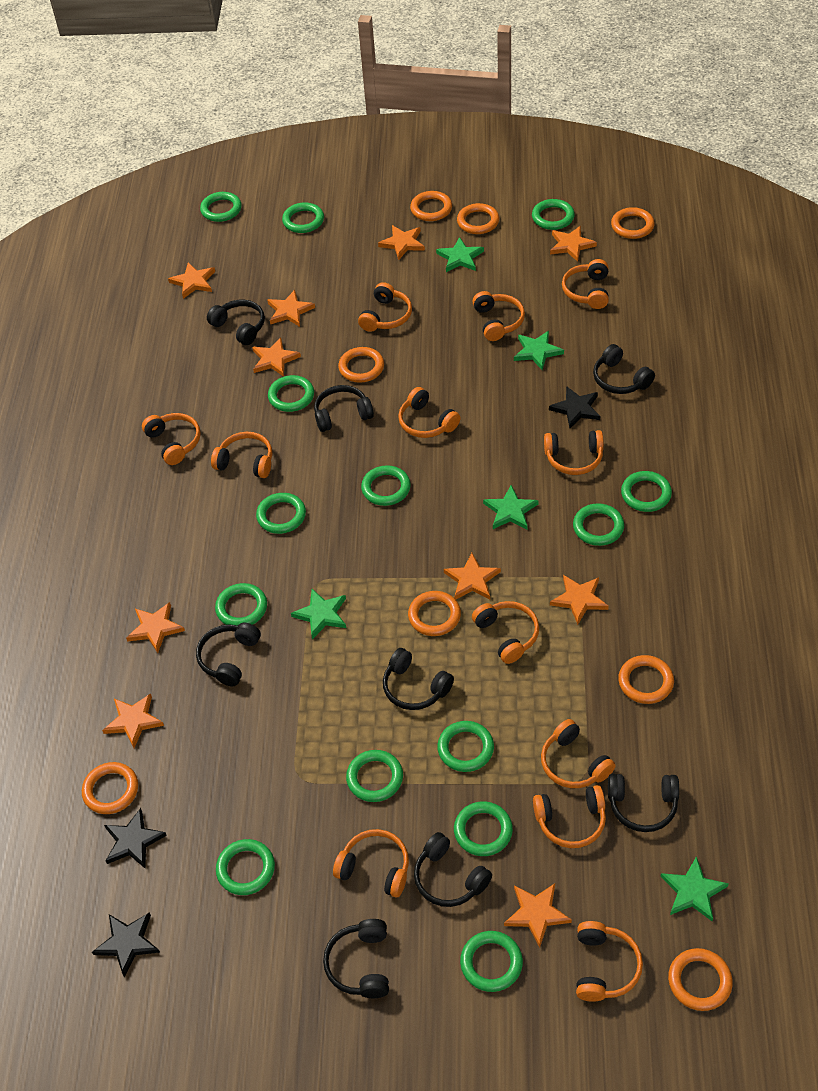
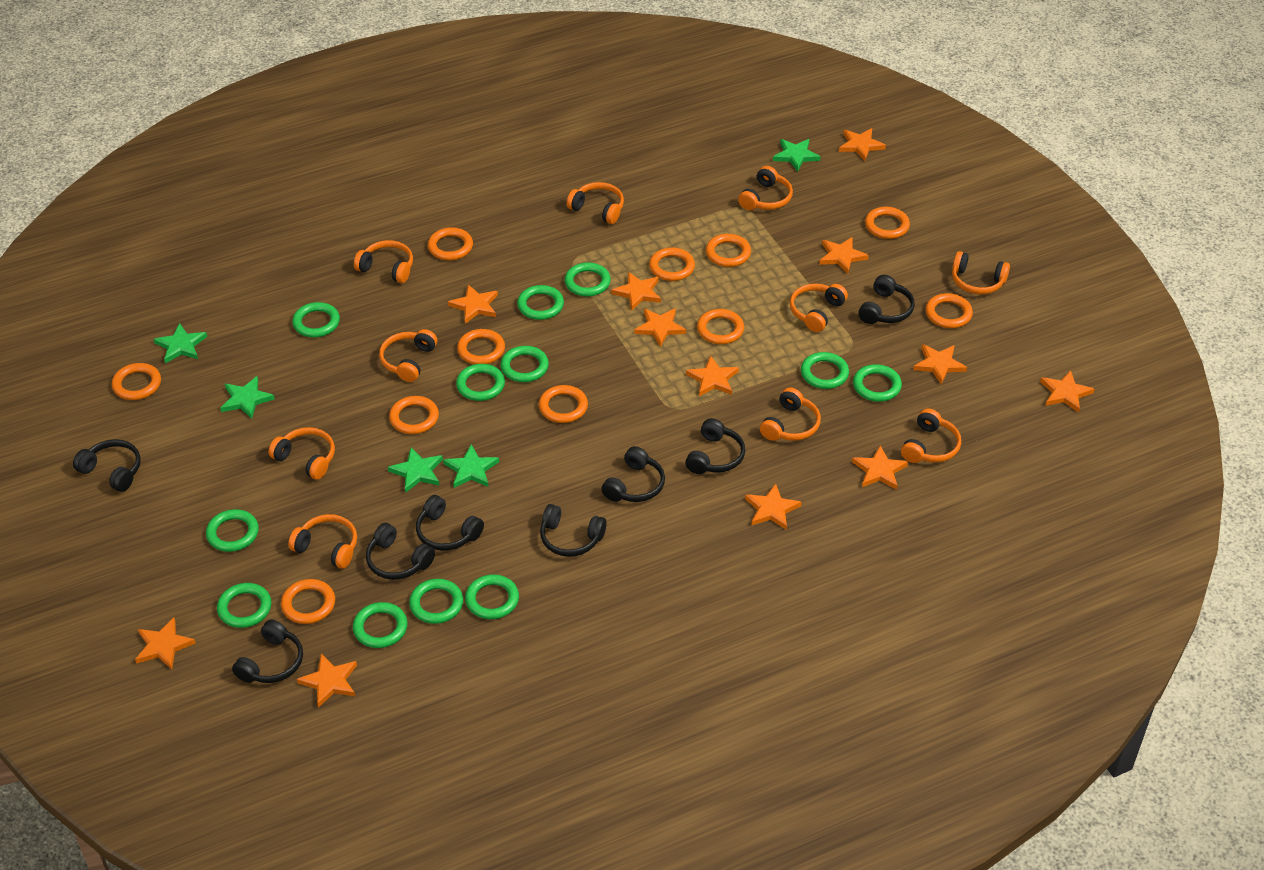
black star: 3 -> 0
green ring: 14 -> 12
orange headphones: 12 -> 10
orange ring: 8 -> 11
orange star: 10 -> 12

